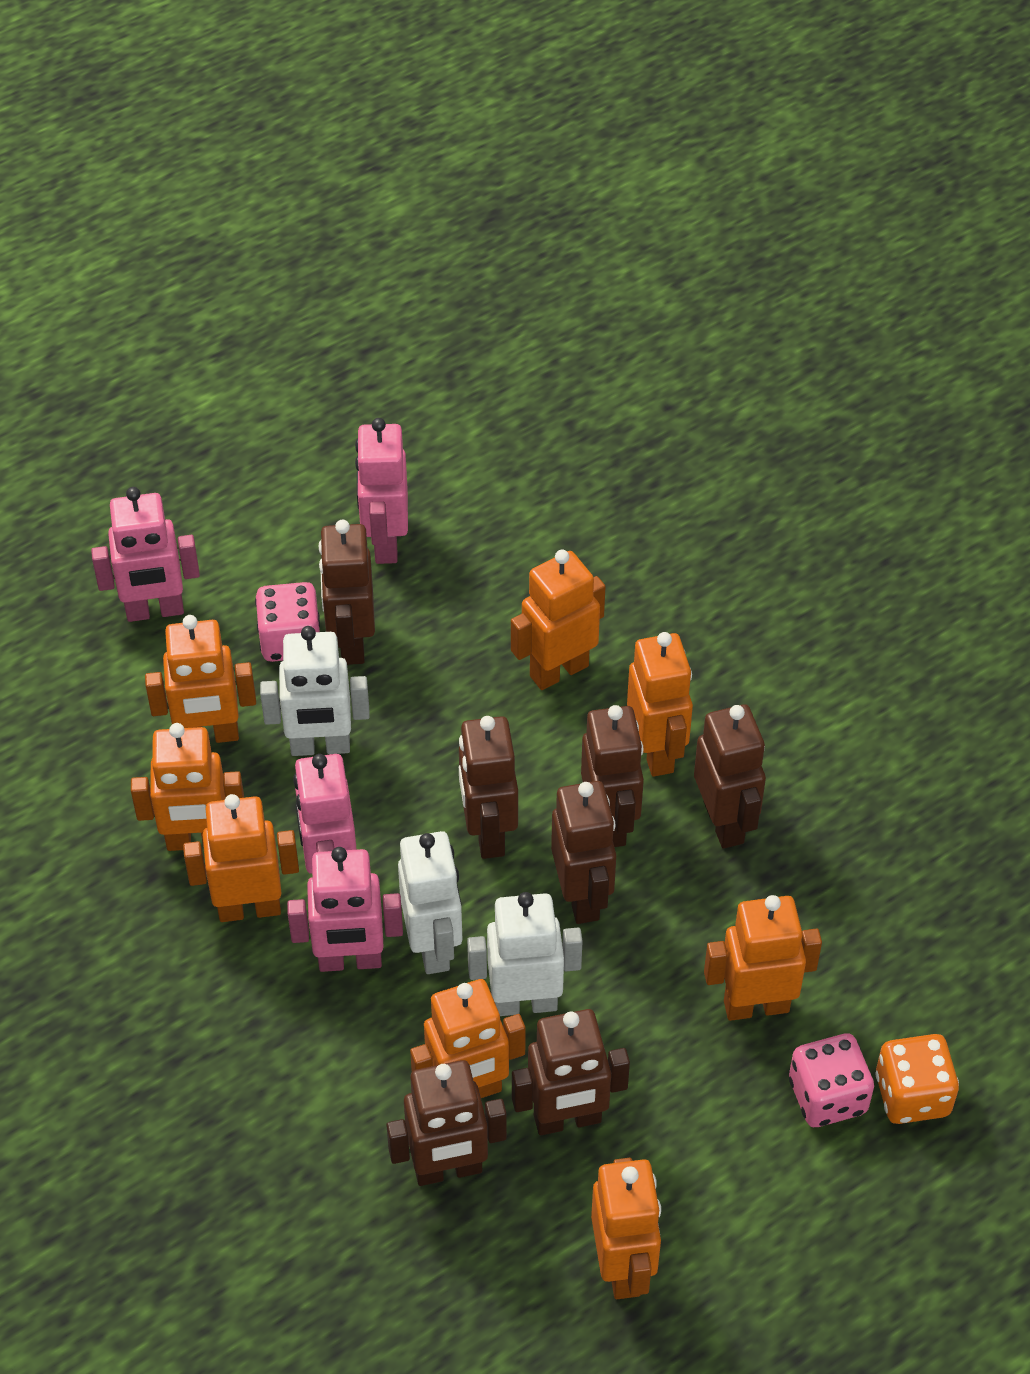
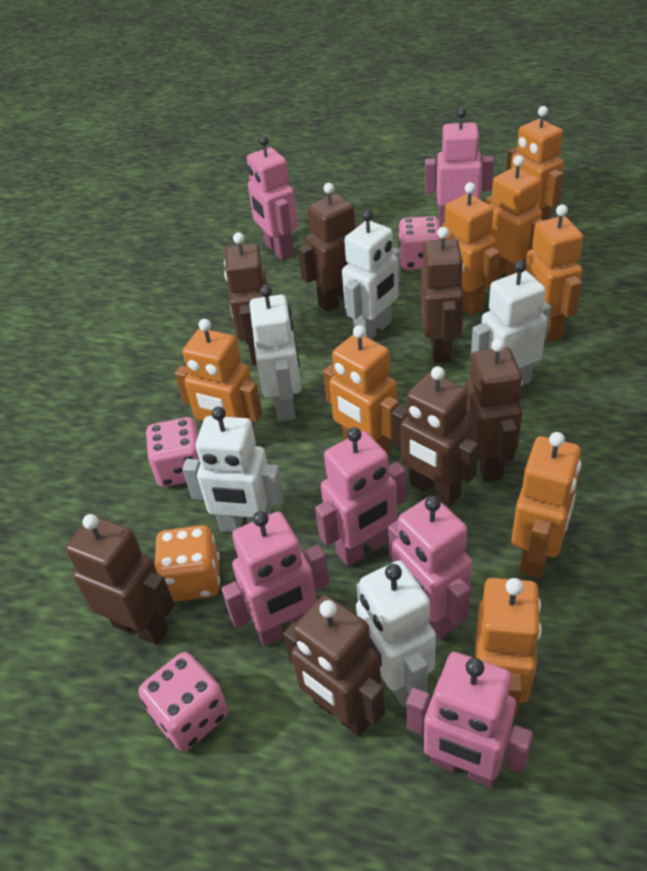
pink dice: 2 -> 3
pink robot: 4 -> 6
white robot: 3 -> 5

